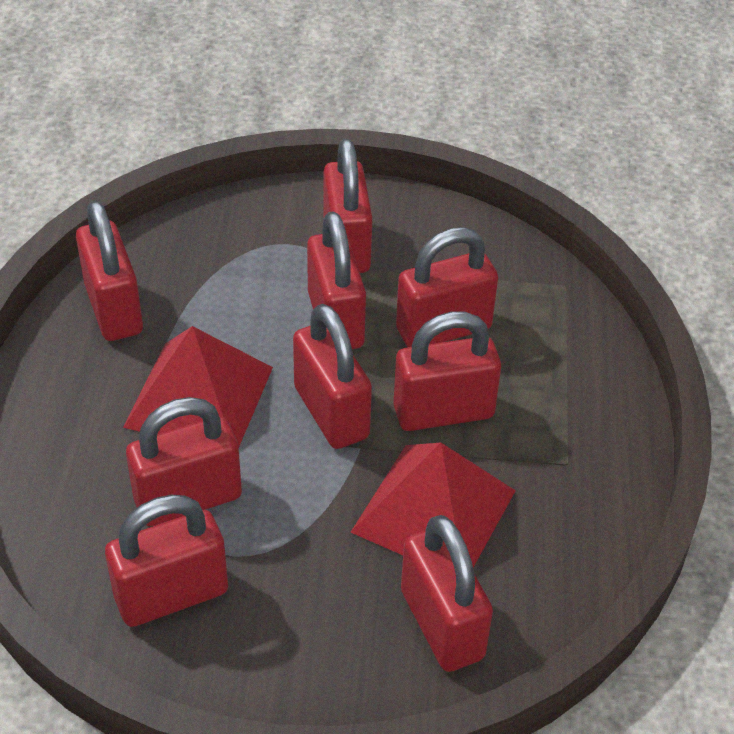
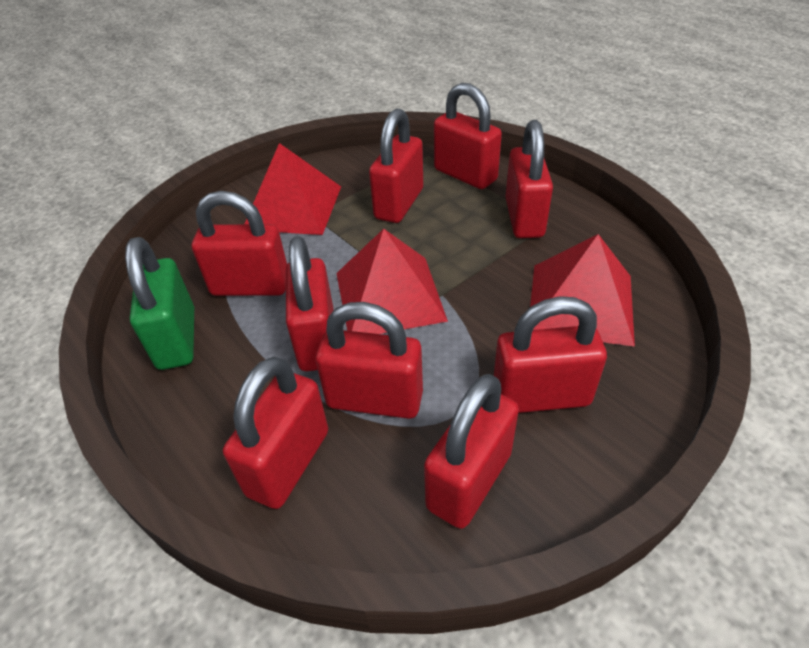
green padlock: 0 -> 1
red pyramid: 2 -> 3

